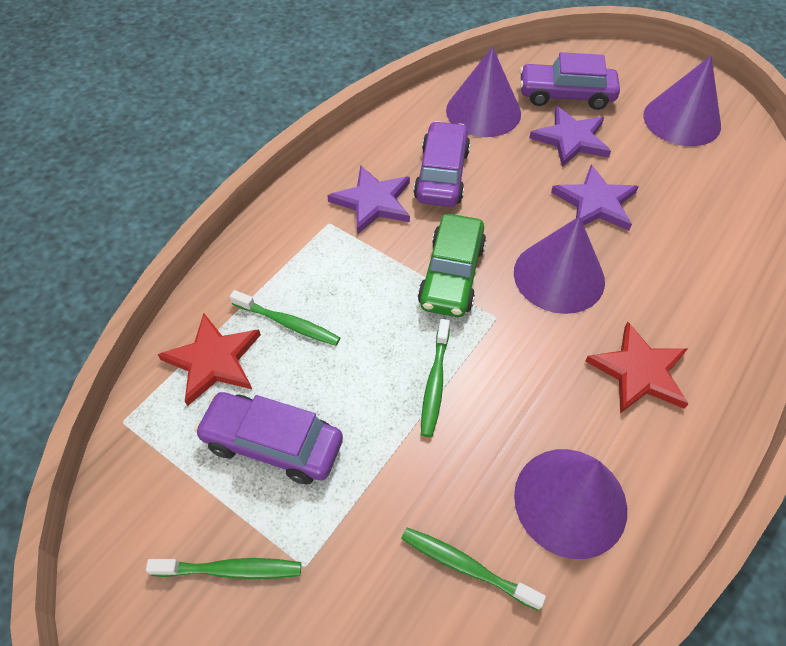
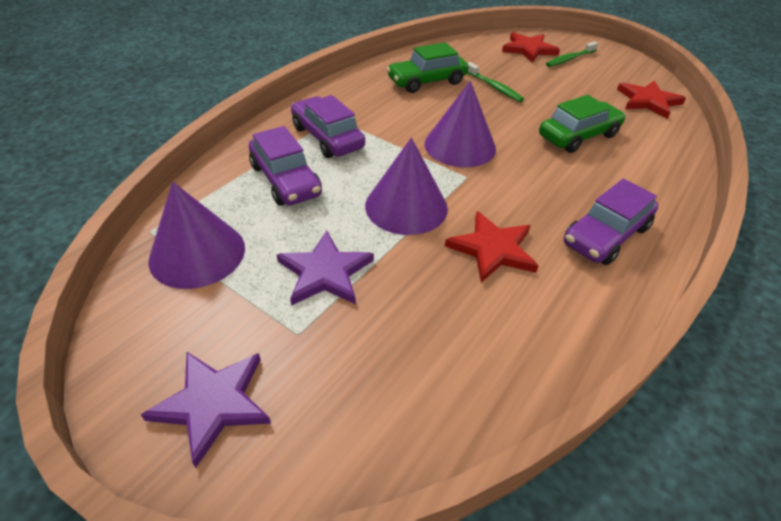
green car: 1 -> 2
green toothbrush: 4 -> 2
purple cone: 4 -> 3
purple star: 3 -> 2
red star: 2 -> 3

